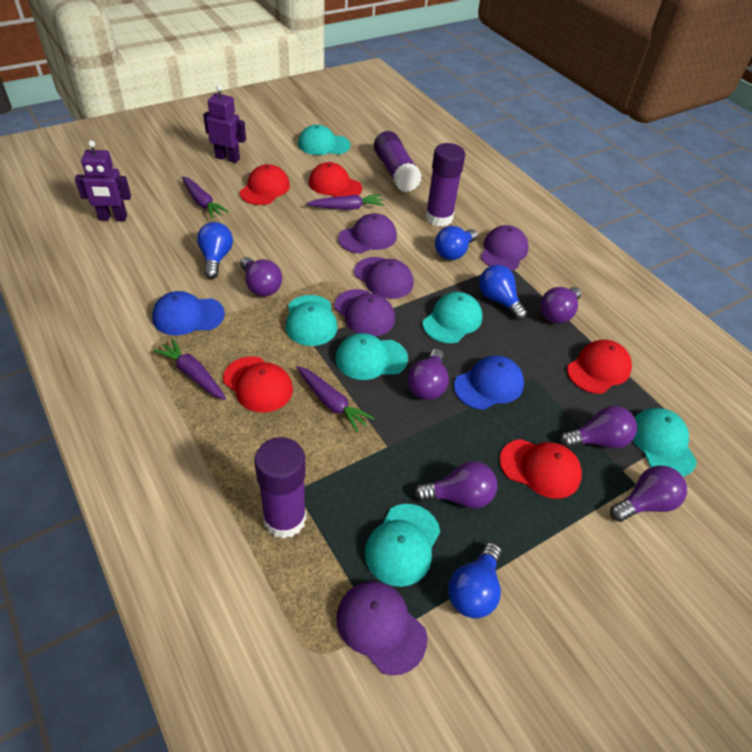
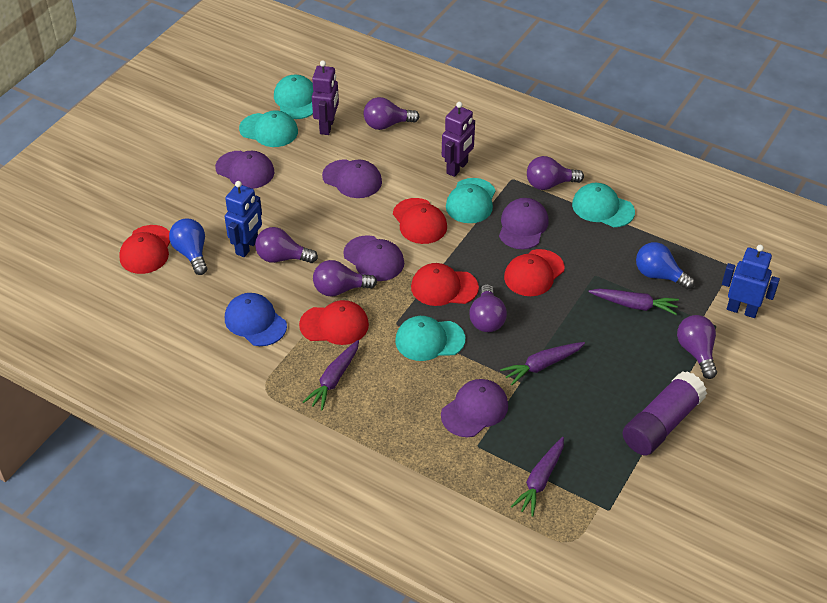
blue cap: 2 -> 1
blue light bulb: 4 -> 2
blue robot: 0 -> 2
purple glue stick: 3 -> 1
turquoise cap: 6 -> 5

